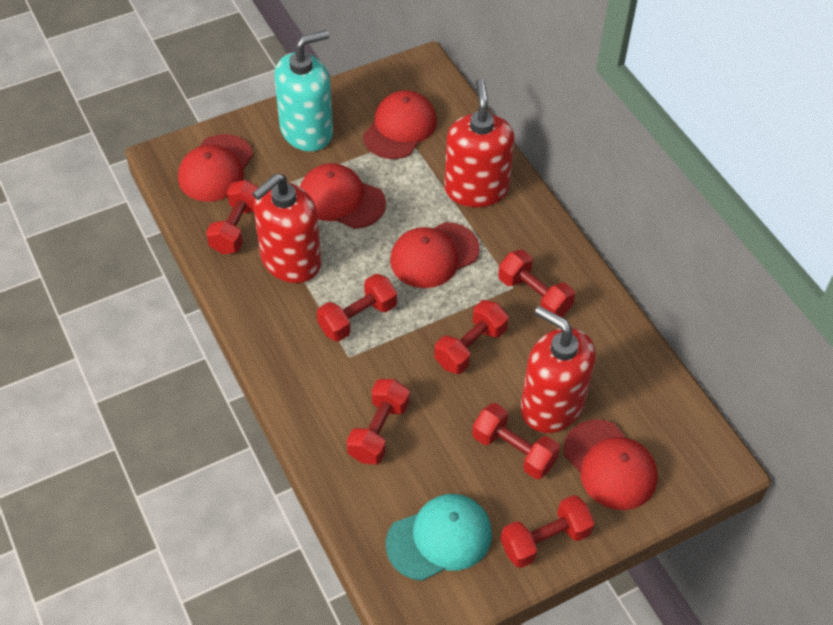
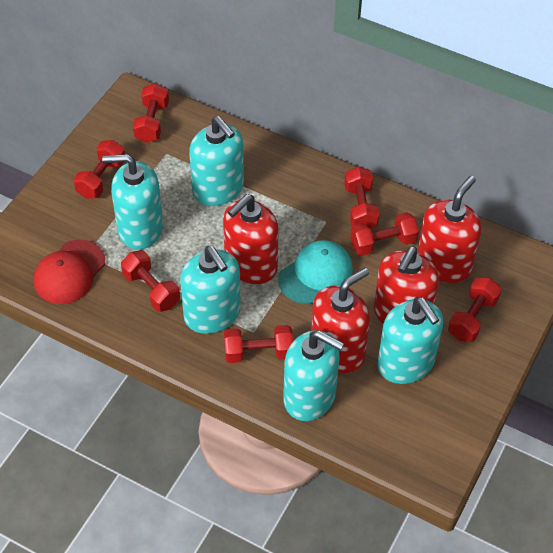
red cap: 5 -> 1
red soap dispenser: 3 -> 4
turquoise soap dispenser: 1 -> 5

